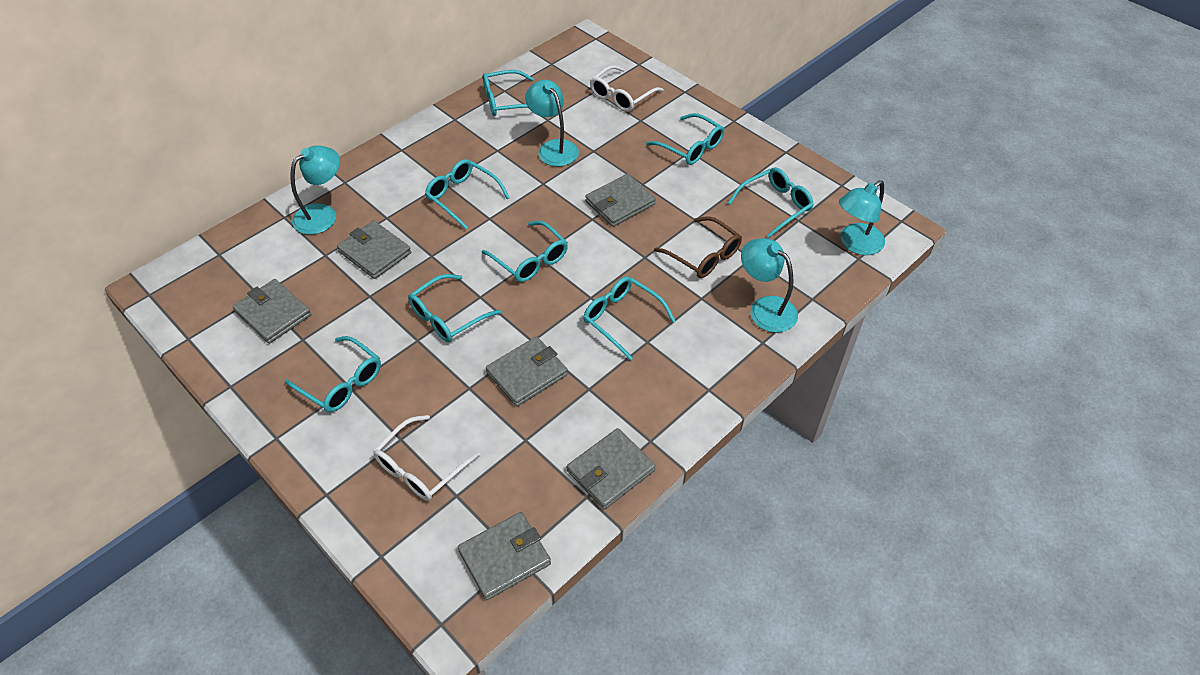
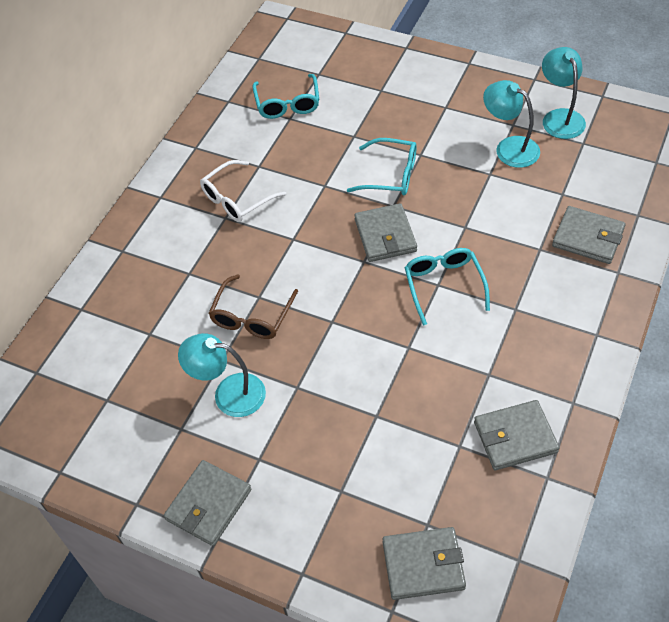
grey wallet: 6 -> 5
turquoise glasses: 8 -> 3
turquoise lamp: 4 -> 3
white glasses: 2 -> 1

